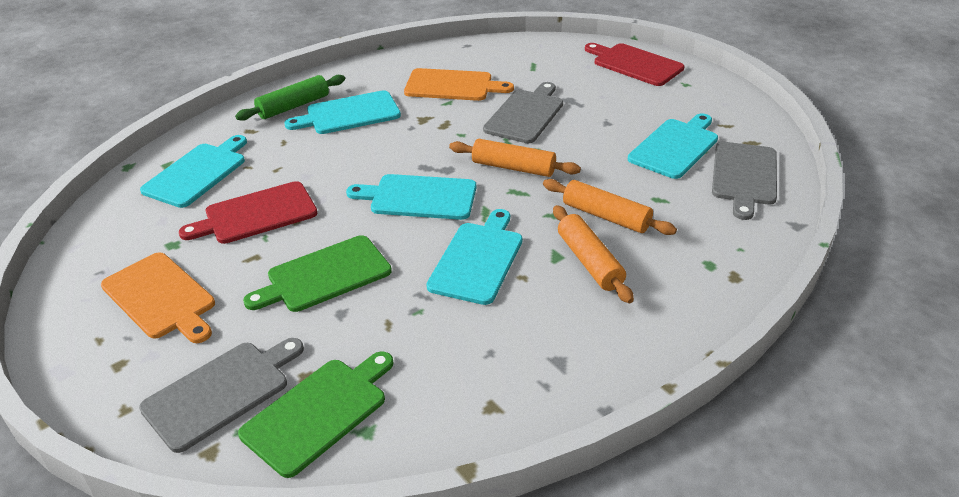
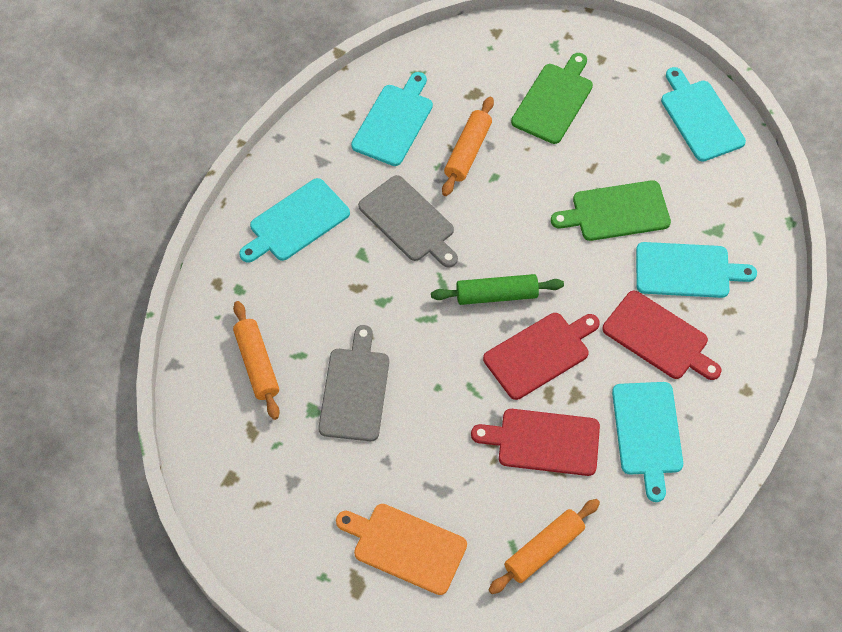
grey cutting board: 3 -> 2
orange cutting board: 2 -> 1
red cutting board: 2 -> 3

